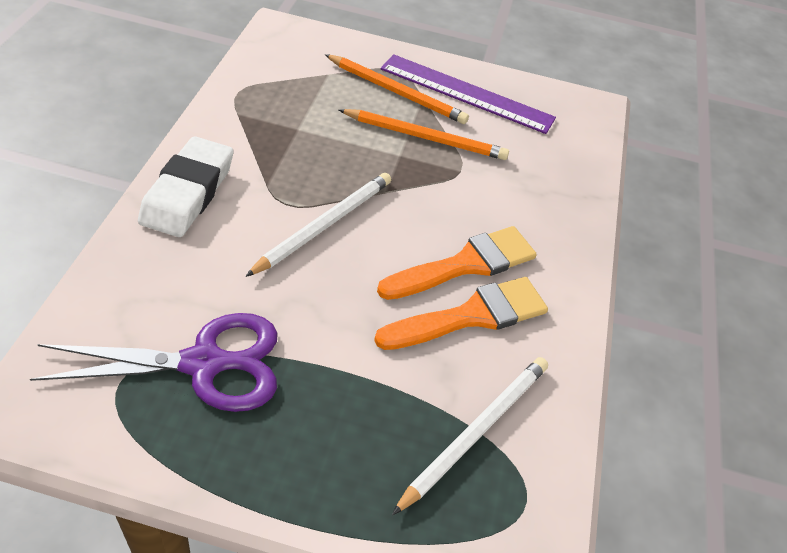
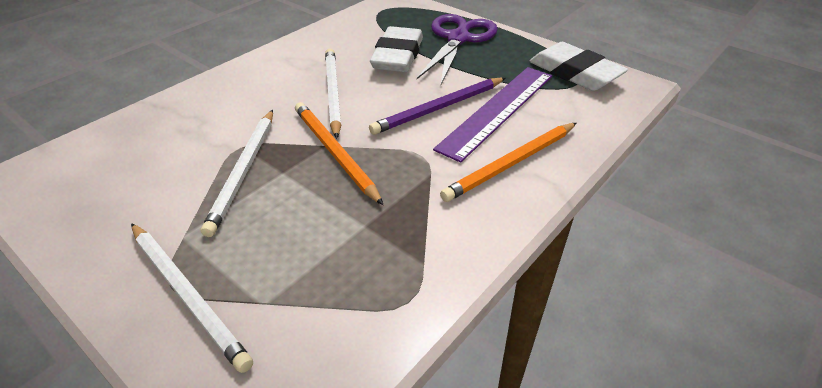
orange brush: 2 -> 0
purple pencil: 0 -> 1
white eraser: 1 -> 2
white pencil: 2 -> 3

